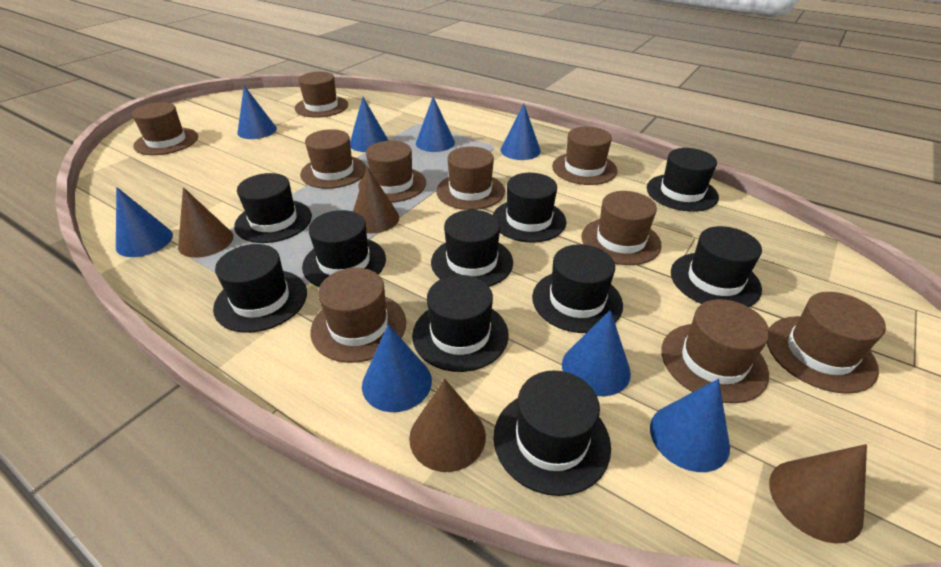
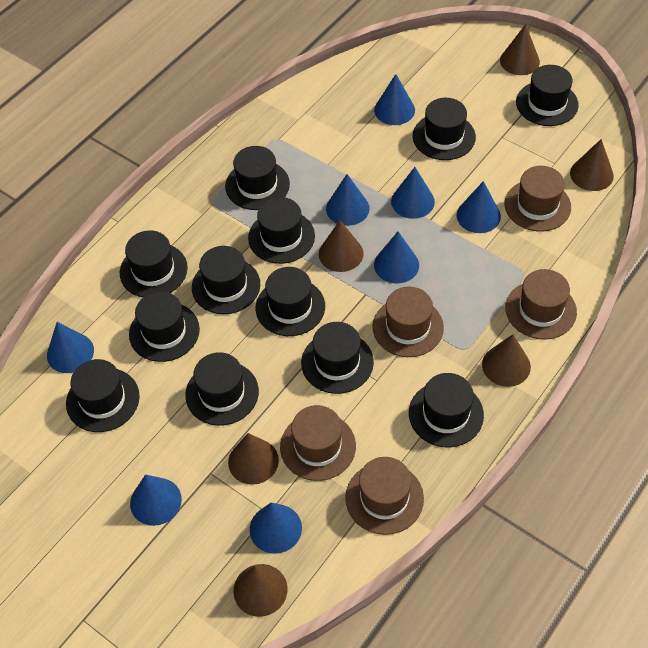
black hat: 10 -> 12
brown cone: 4 -> 6
brown hat: 10 -> 5

